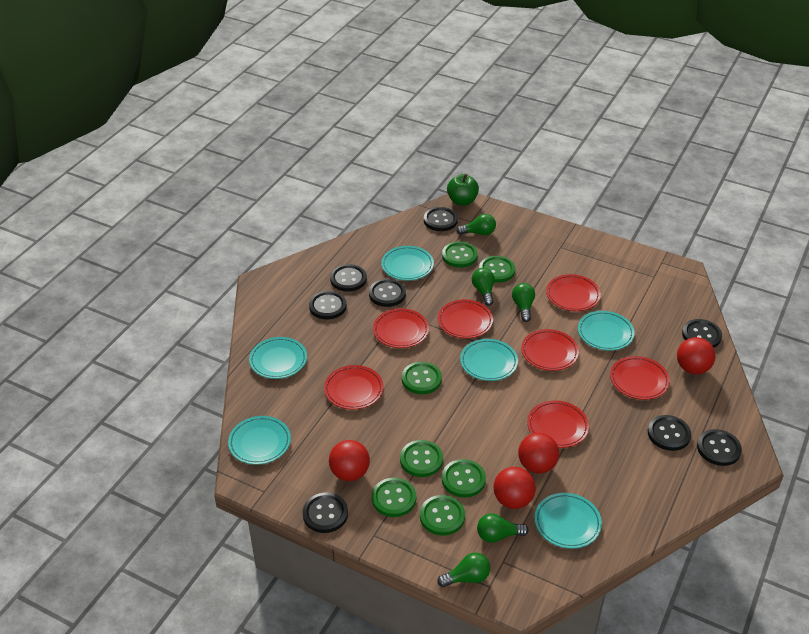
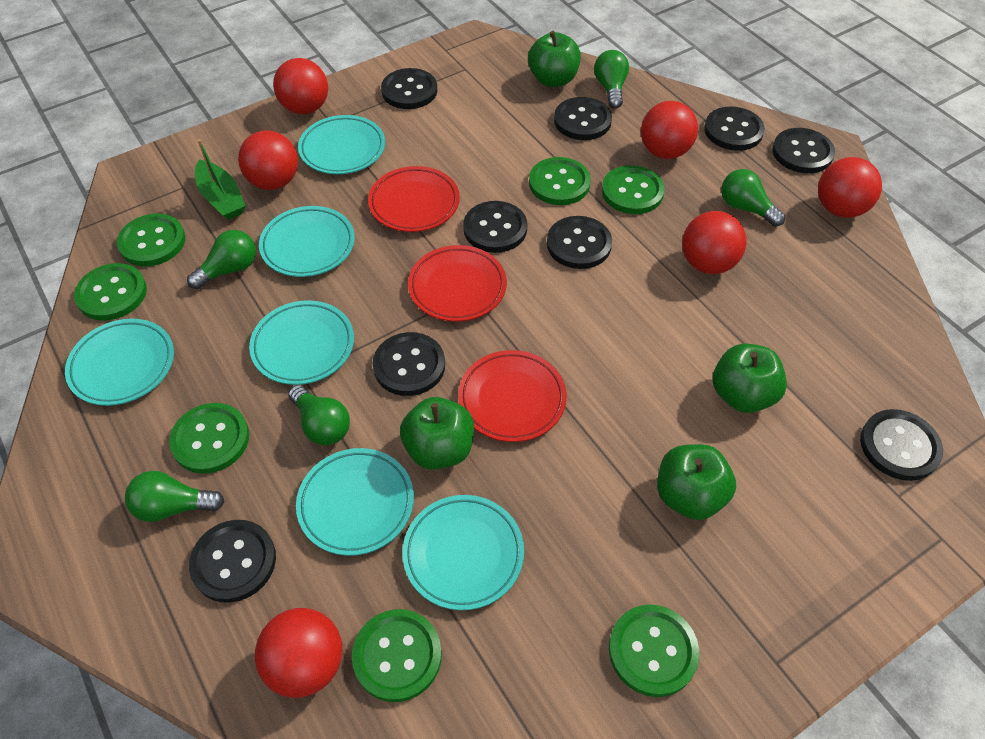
black button: 8 -> 9
green apple: 1 -> 4
green boat: 0 -> 1
red ball: 4 -> 6
red plate: 7 -> 3

